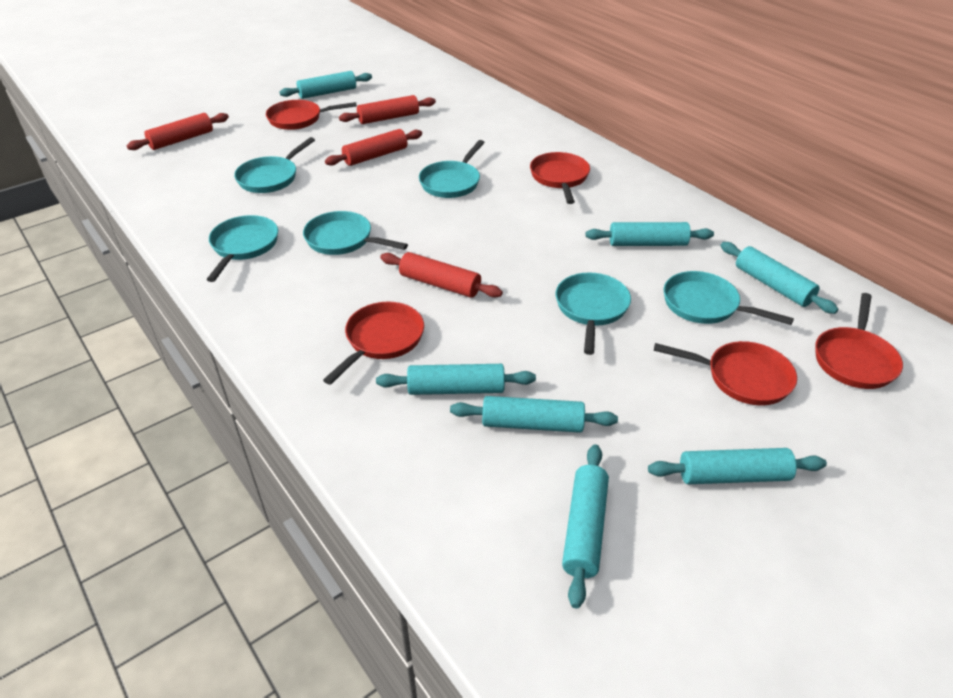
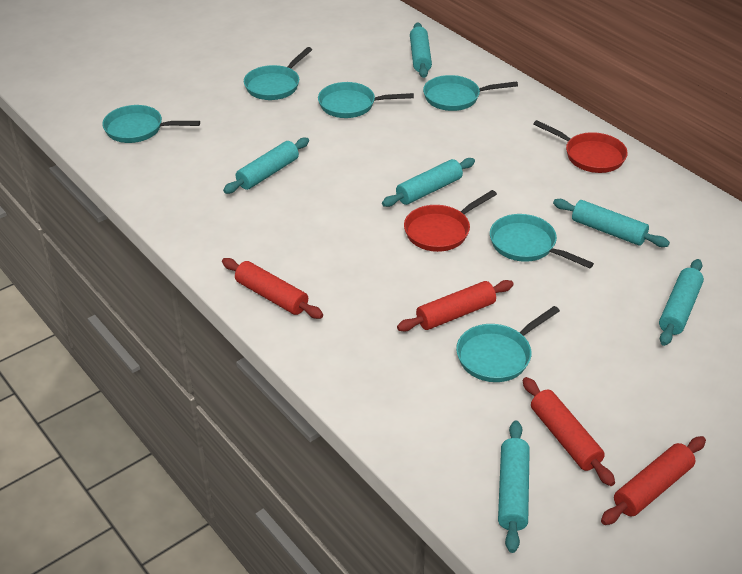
red pan: 5 -> 2
turquoise rolling pin: 7 -> 6

